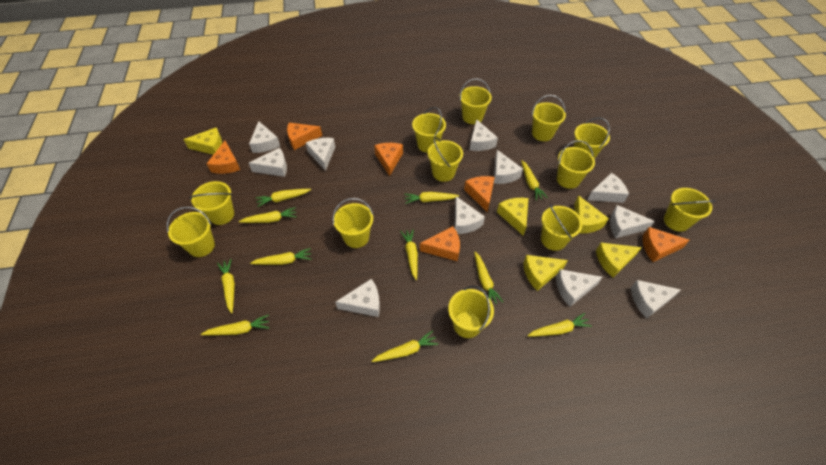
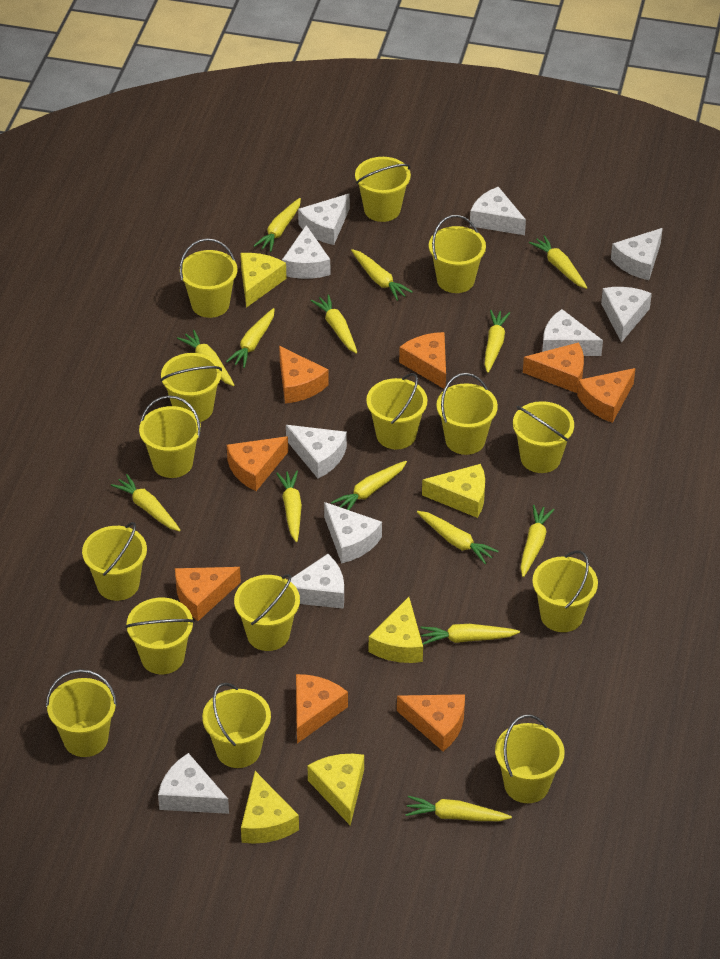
orange cheese: 6 -> 8
white cheese: 11 -> 10
yellow bucket: 12 -> 15
yellow carrot: 11 -> 14

